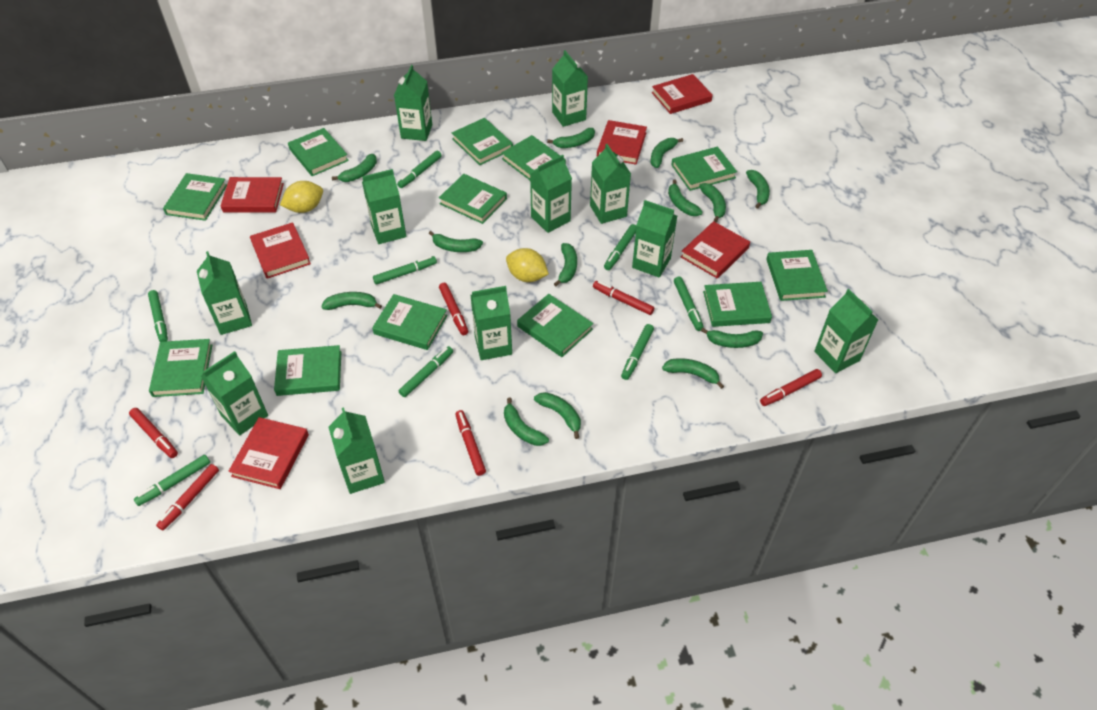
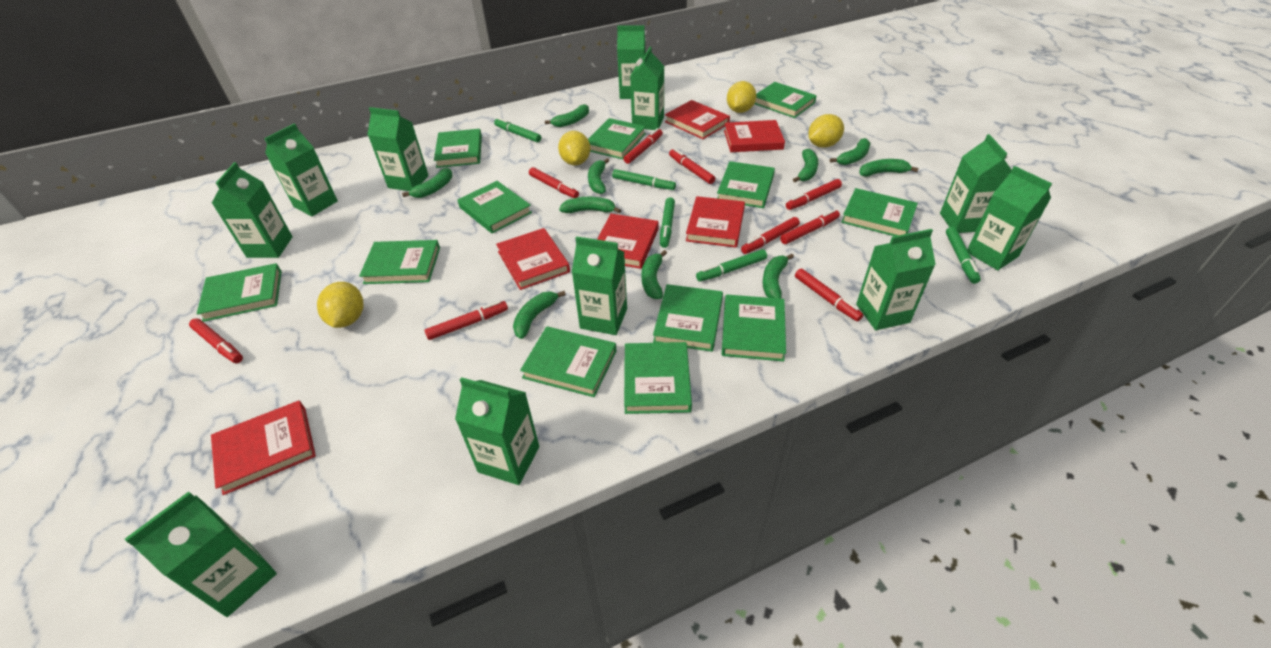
green banana: 13 -> 10
green marker: 8 -> 5
red marker: 6 -> 9
yellow lemon: 2 -> 4

